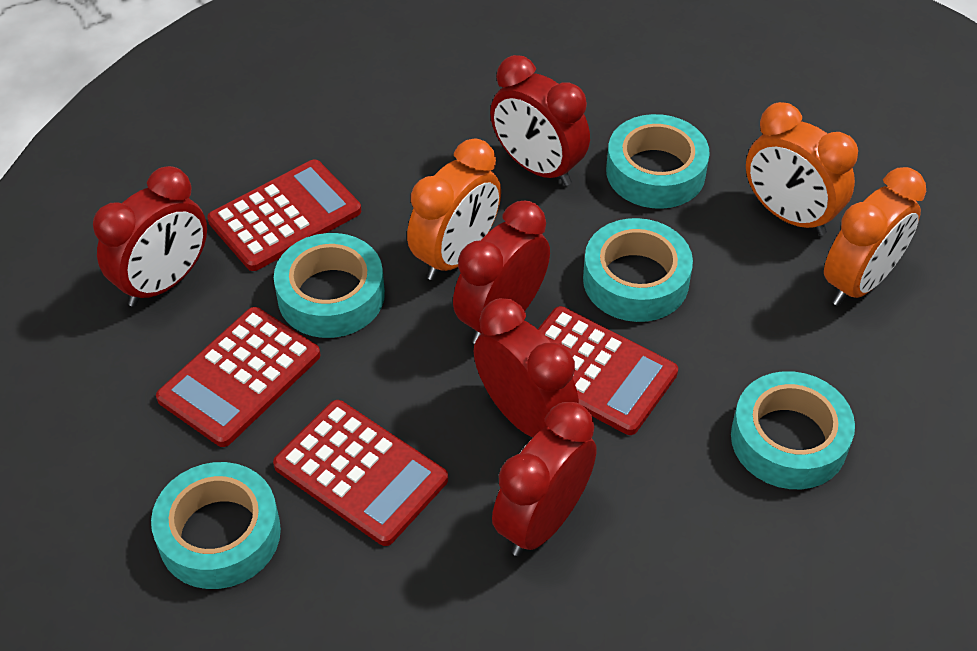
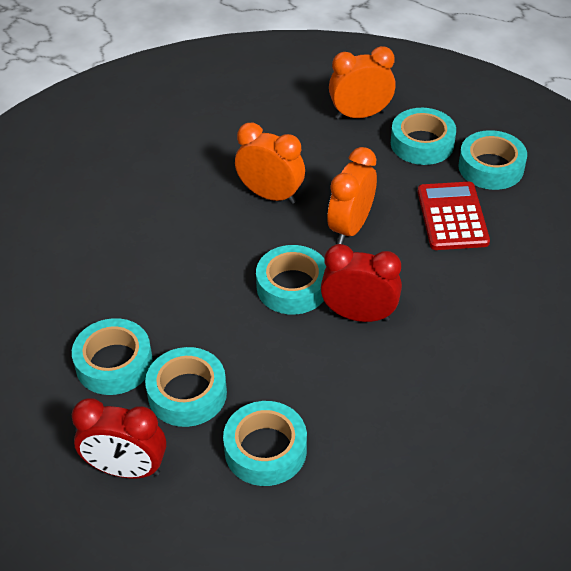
red calculator: 4 -> 1
red clock: 5 -> 2
turquoise tape: 5 -> 6

